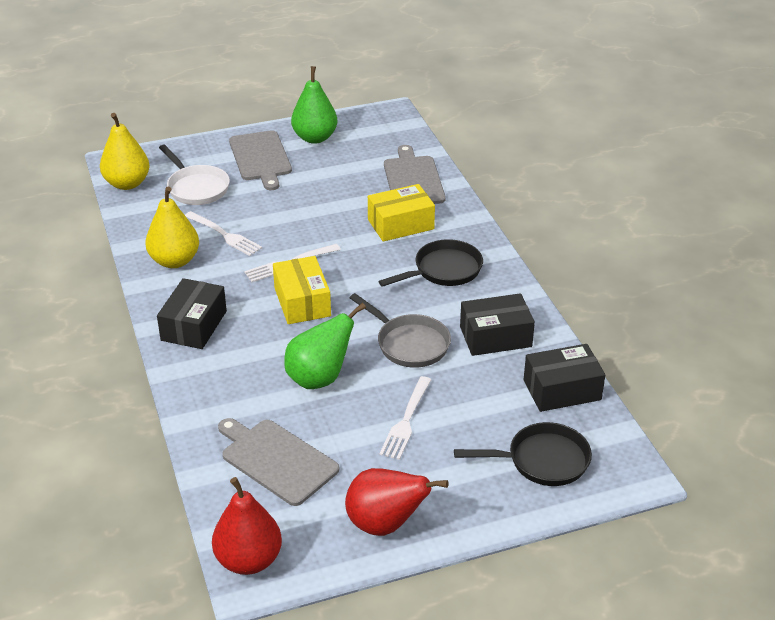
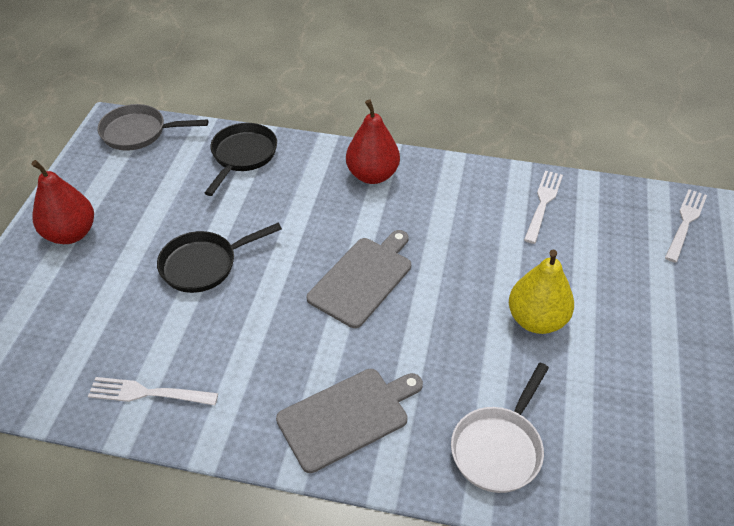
black box: 3 -> 0
green pear: 2 -> 0
grey cutting board: 3 -> 2
yellow box: 2 -> 0
yellow pear: 2 -> 1

